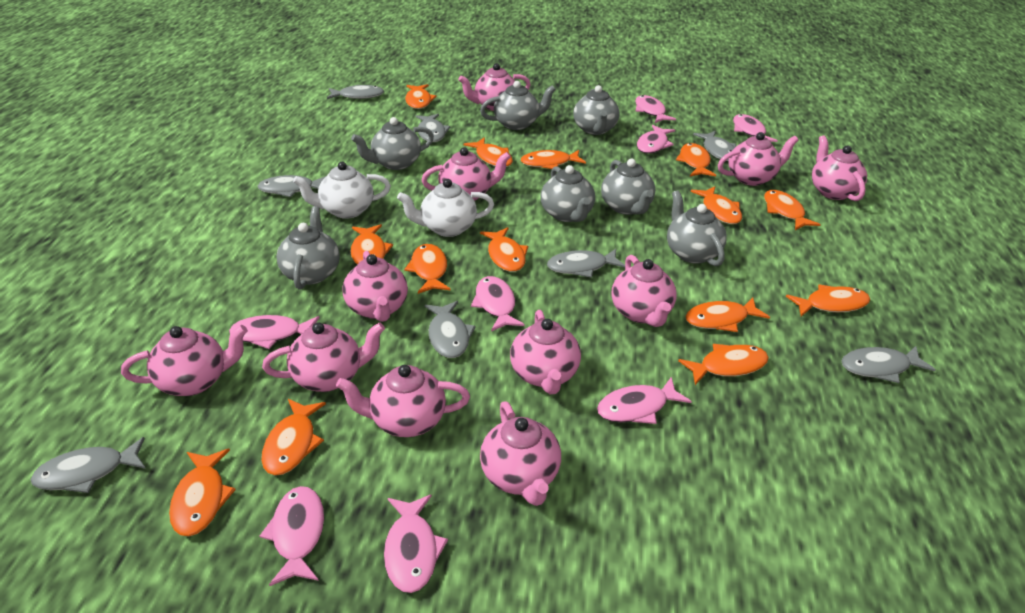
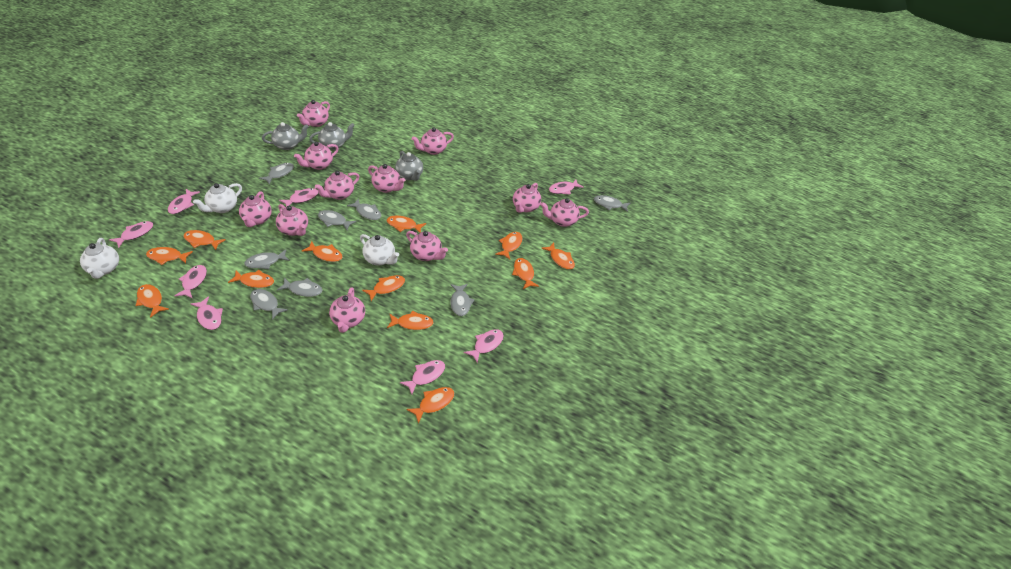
grey teapot: 7 -> 3
orange fish: 14 -> 12
white teapot: 2 -> 3

